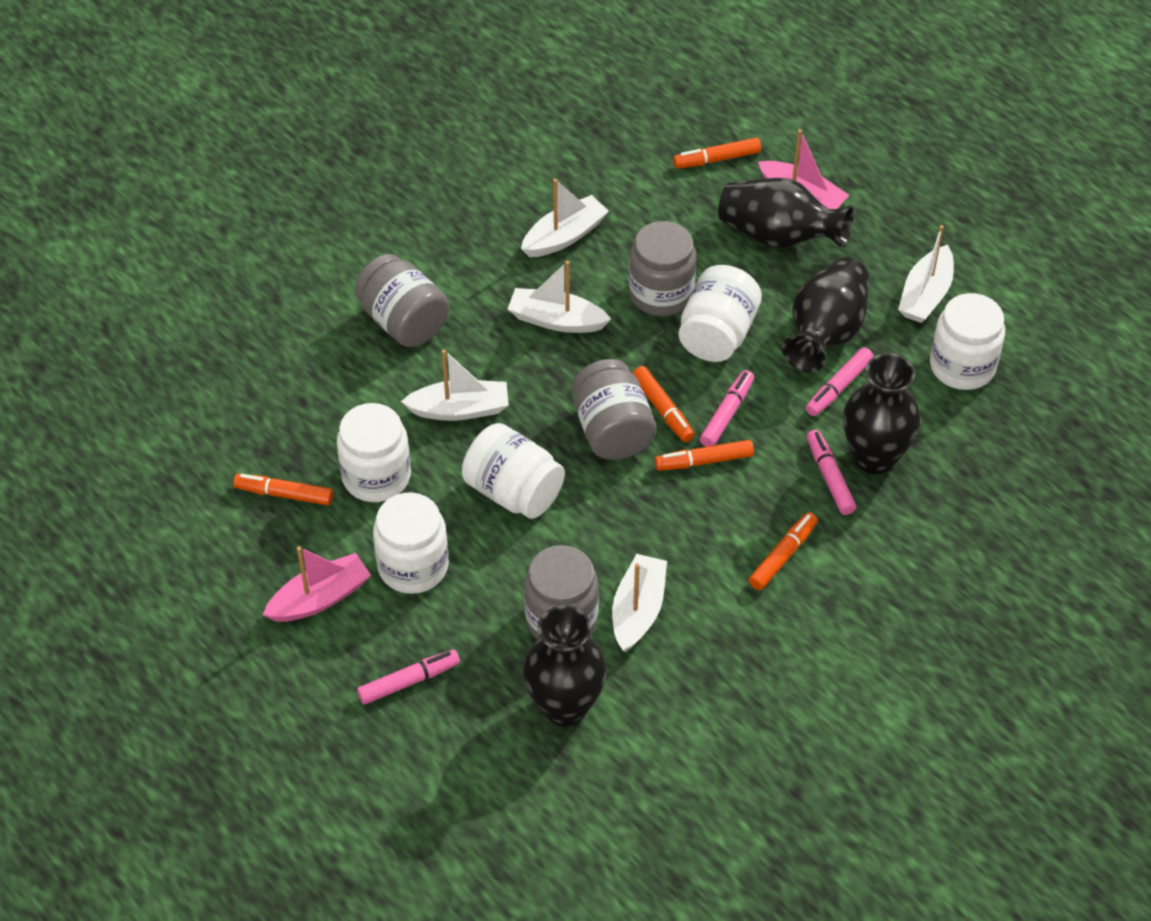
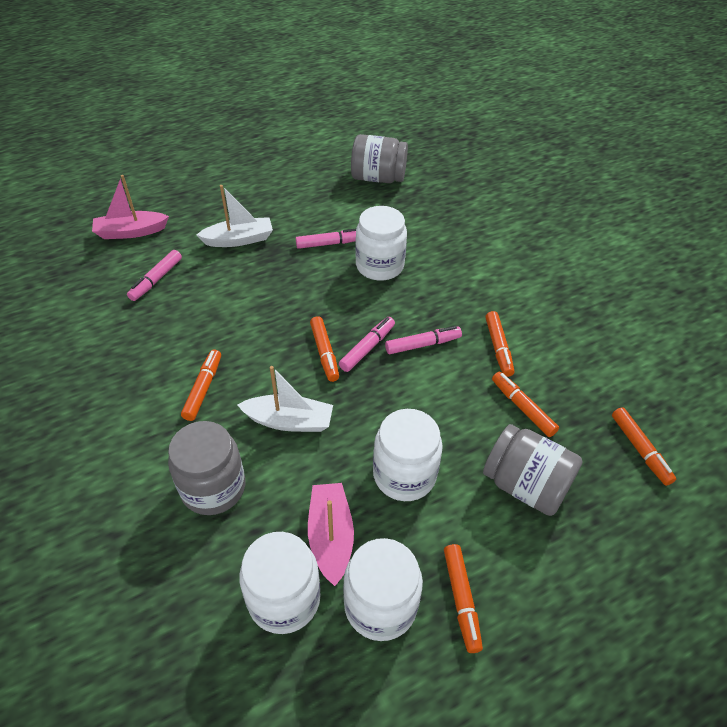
black vase: 4 -> 0
grey jar: 4 -> 3
orange marker: 5 -> 6
white boat: 5 -> 2
white jar: 5 -> 4

